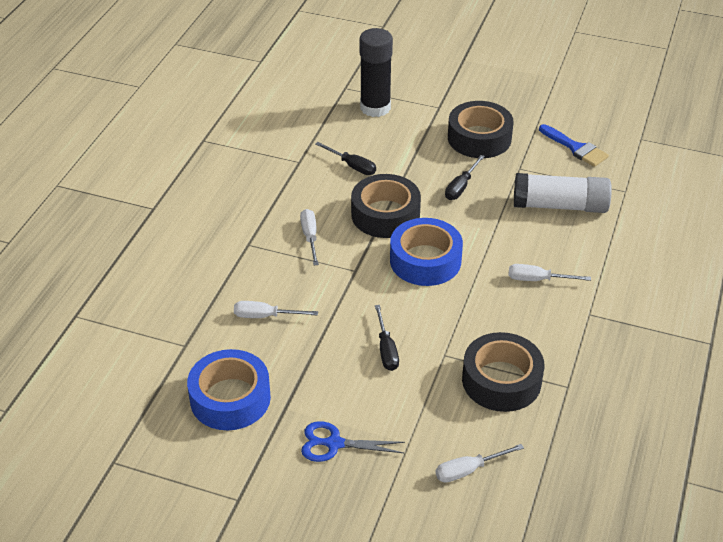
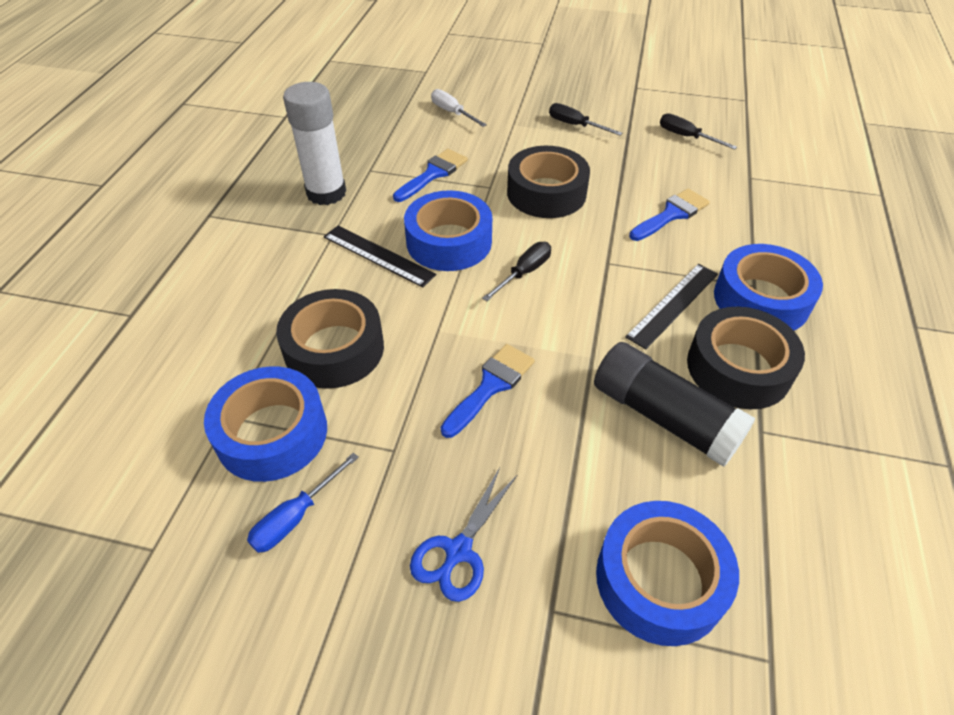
black ruler: 0 -> 2
blue brush: 1 -> 3
blue screwdriver: 0 -> 1
blue tape: 2 -> 4
white screwdriver: 4 -> 1

